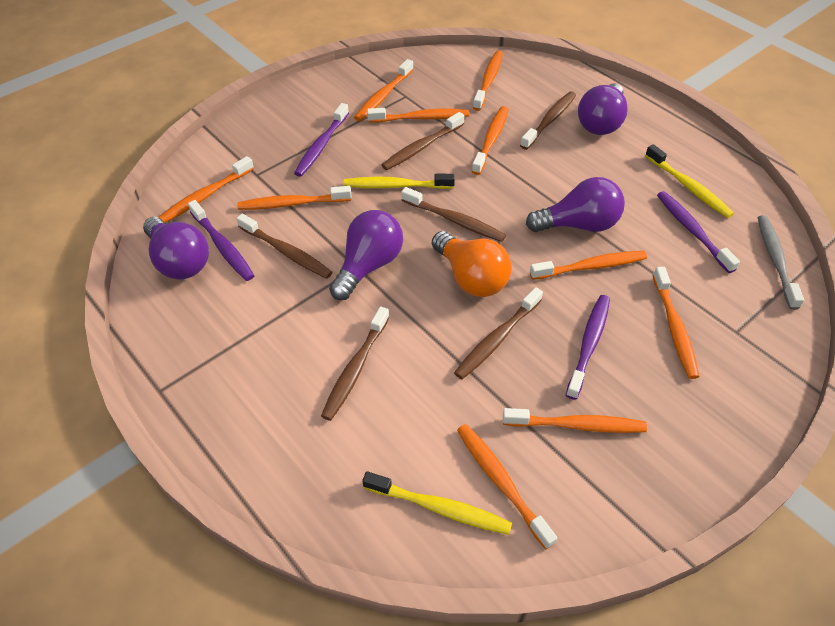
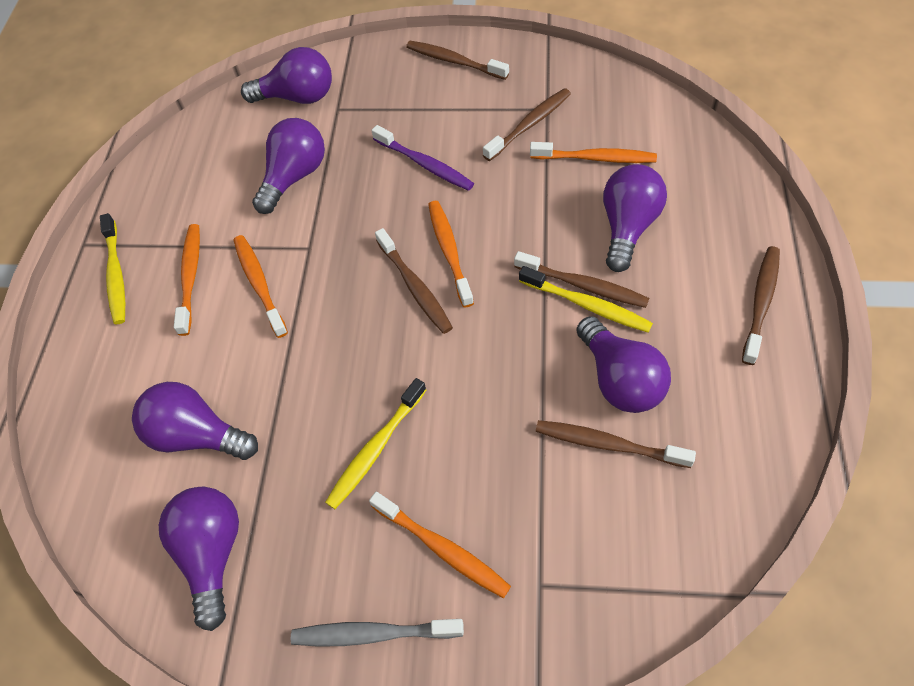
orange light bulb: 1 -> 0
orange toothbrush: 10 -> 5
purple light bulb: 4 -> 6
purple toothbrush: 4 -> 1

